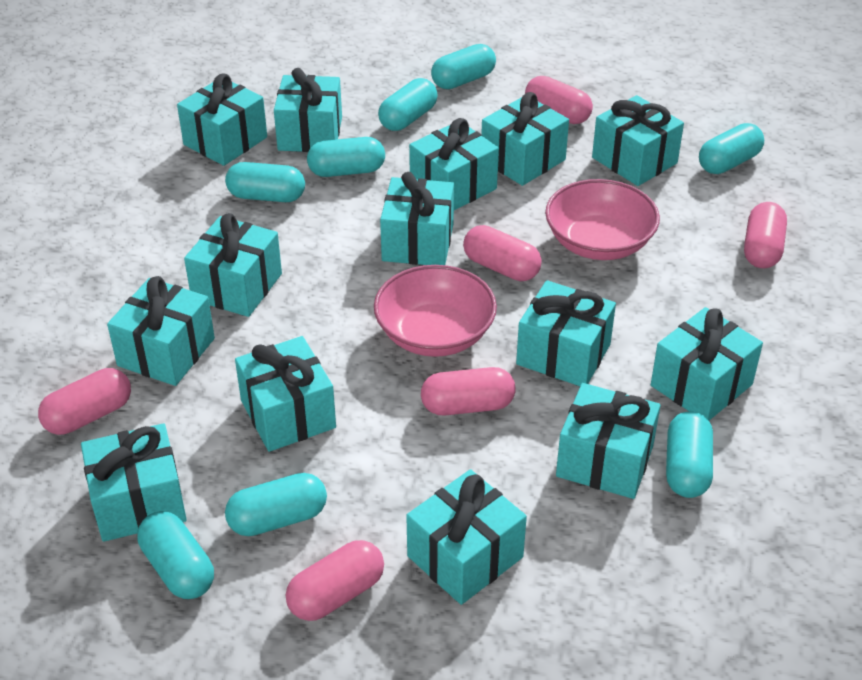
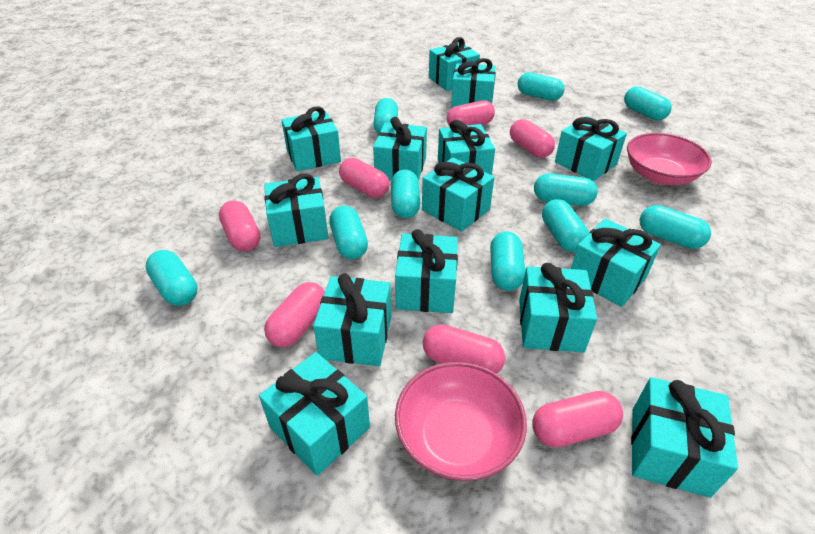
pink capsule: 6 -> 7
turquoise capsule: 8 -> 10

